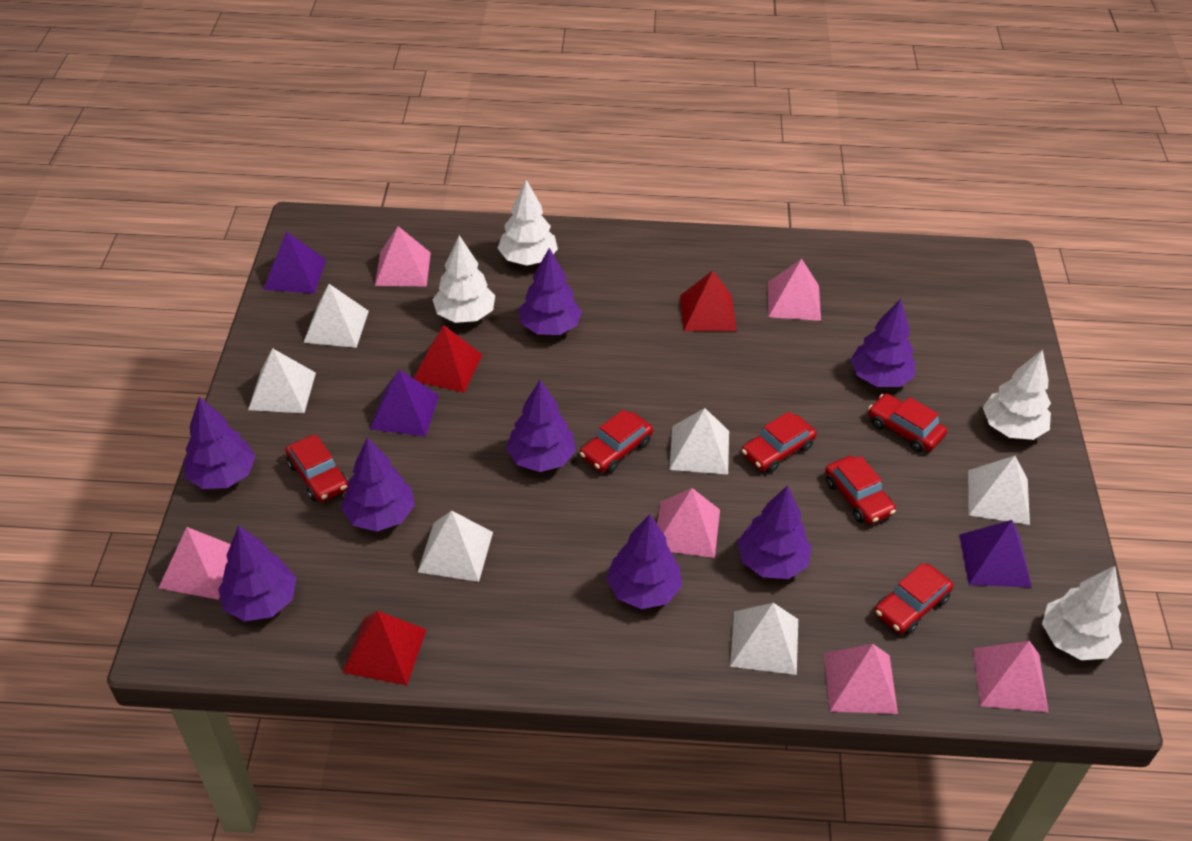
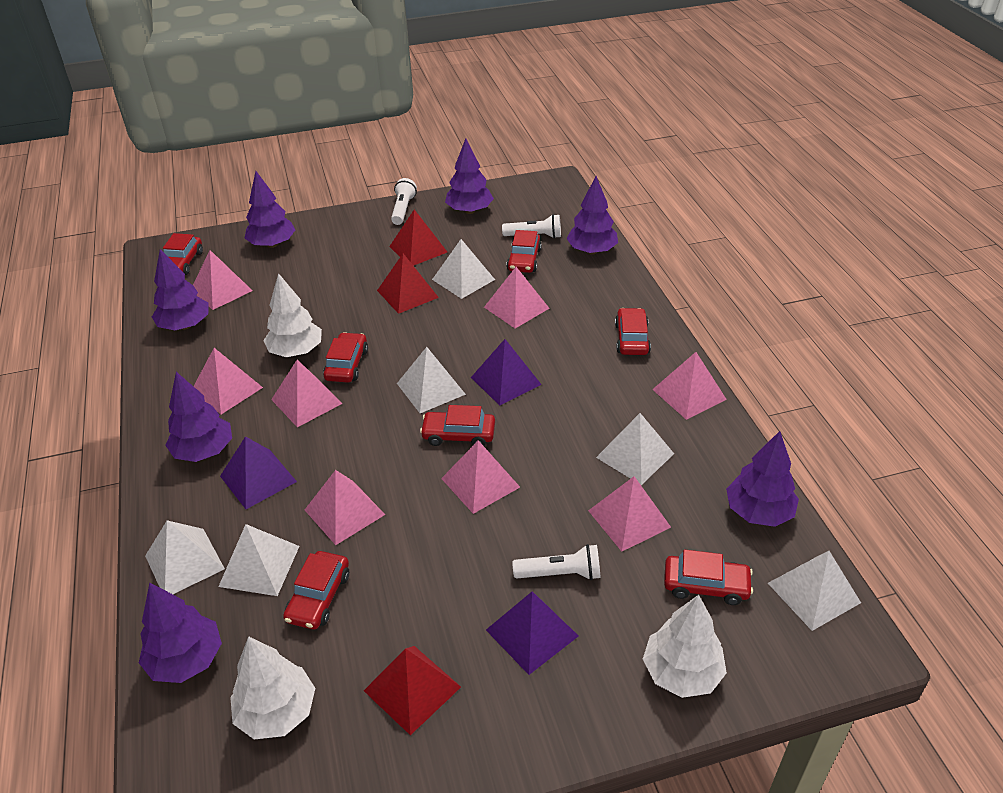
pink pyramid: 6 -> 8
purple tree: 8 -> 7
red car: 6 -> 7
white flashlight: 0 -> 3
white tree: 4 -> 3

